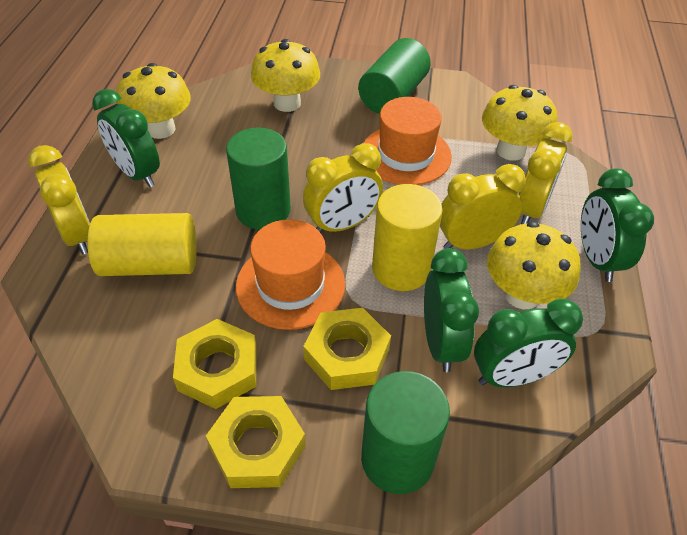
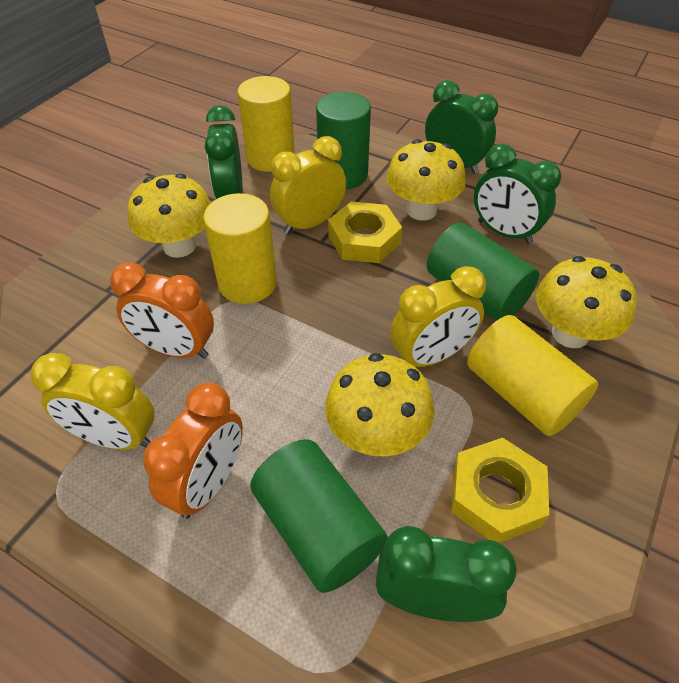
orange clock: 0 -> 2
orange hat: 2 -> 0
yellow clock: 4 -> 3
yellow cylinder: 2 -> 3
yellow nut: 3 -> 2

